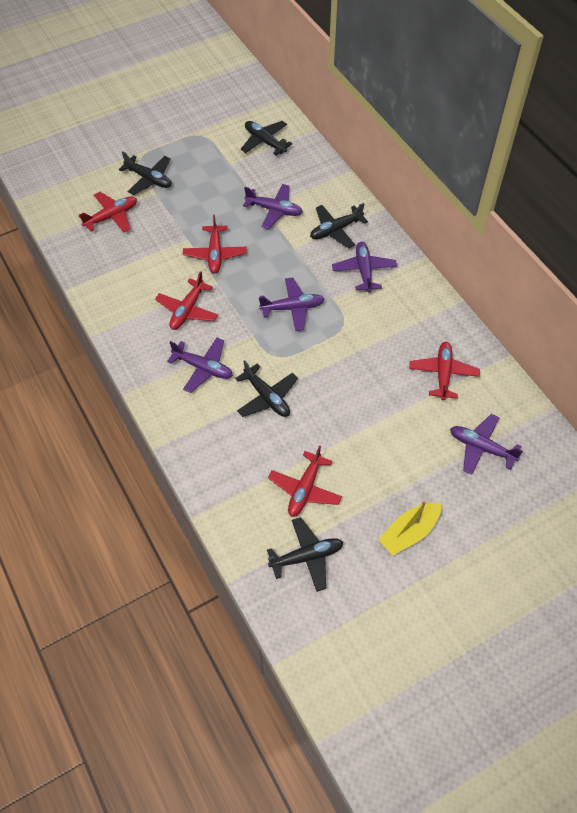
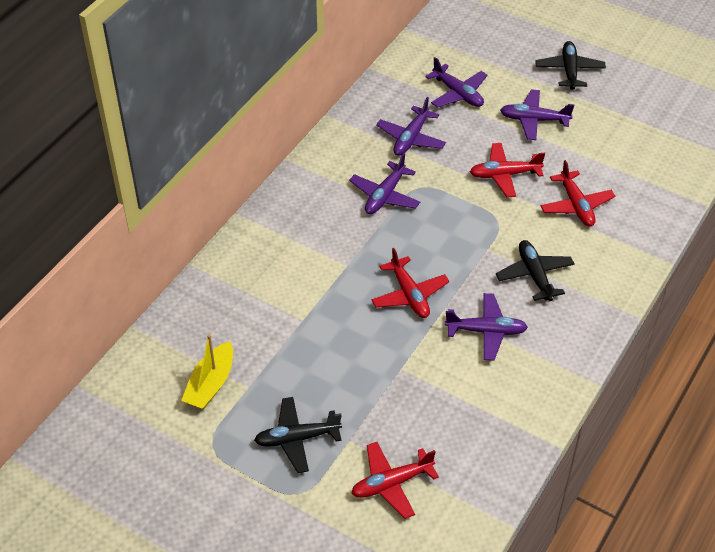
black plane: 5 -> 3
red plane: 5 -> 4

